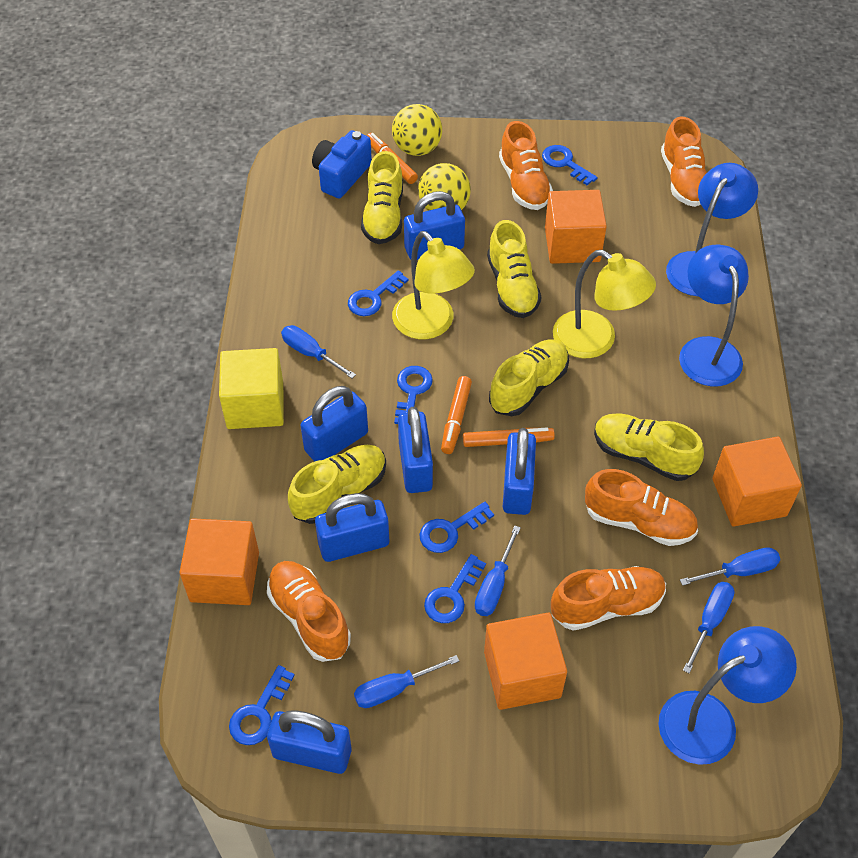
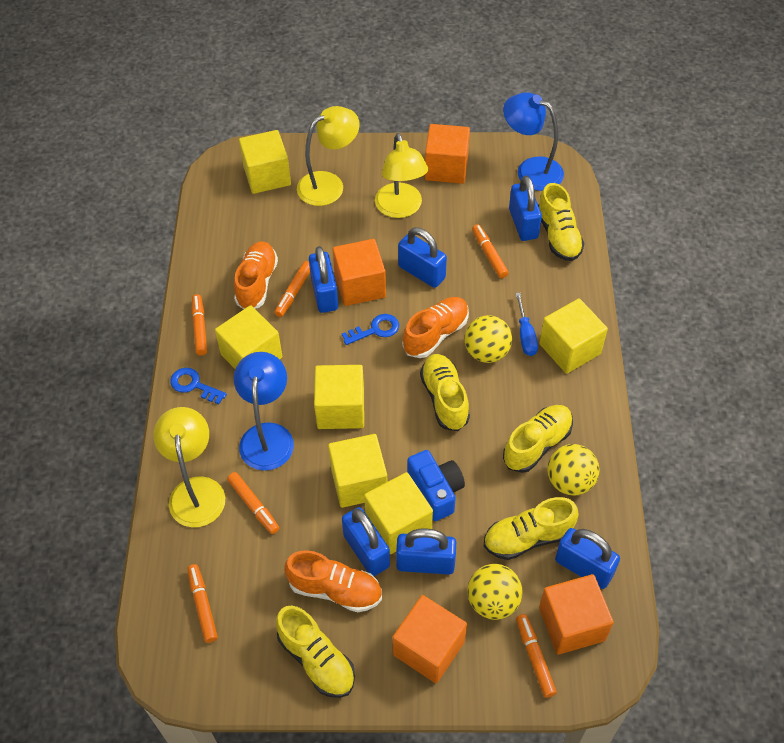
blue key: 6 -> 2
blue lamp: 3 -> 2
blue screwdriver: 5 -> 1
orange marker: 3 -> 6
orange shoe: 5 -> 3
yellow ball: 2 -> 3
yellow cube: 1 -> 6
yellow lamp: 2 -> 3

